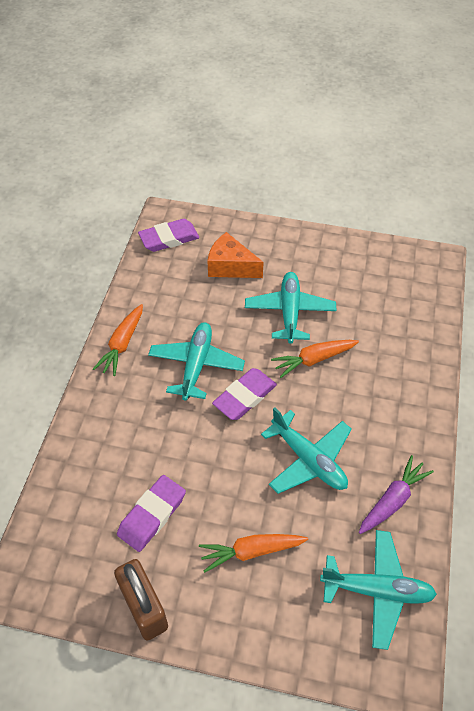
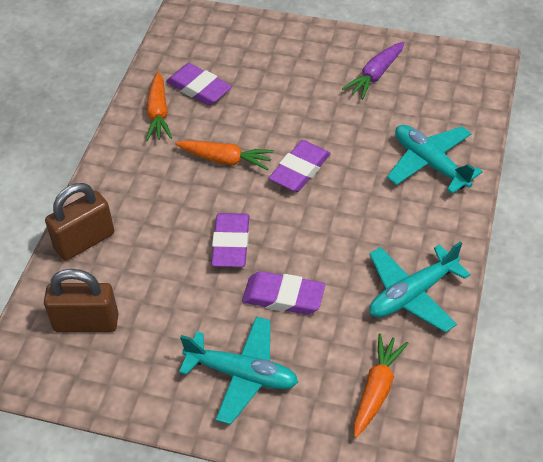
brown padlock: 1 -> 2
orange cheese: 1 -> 0
purple eraser: 3 -> 4
turquoise plane: 4 -> 3

